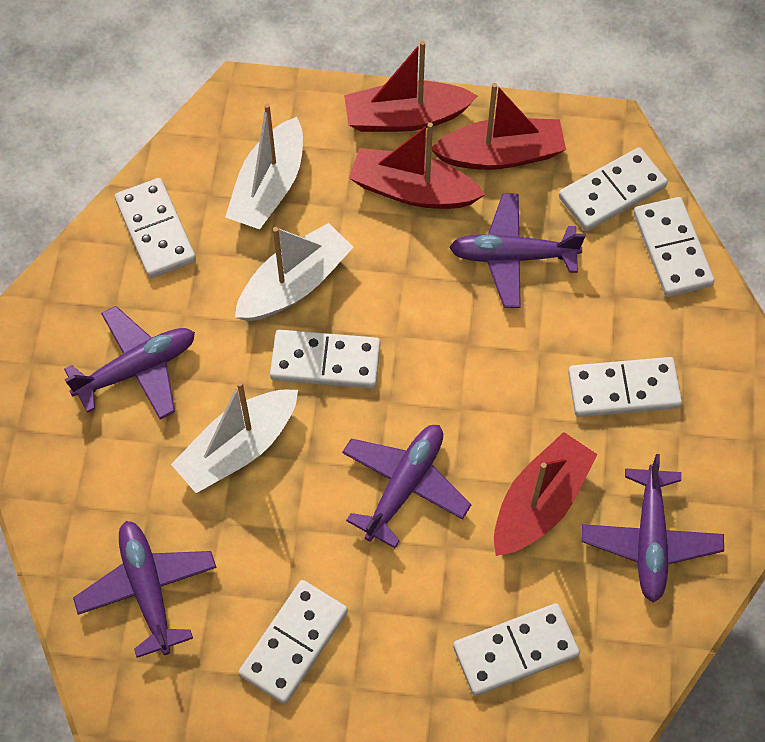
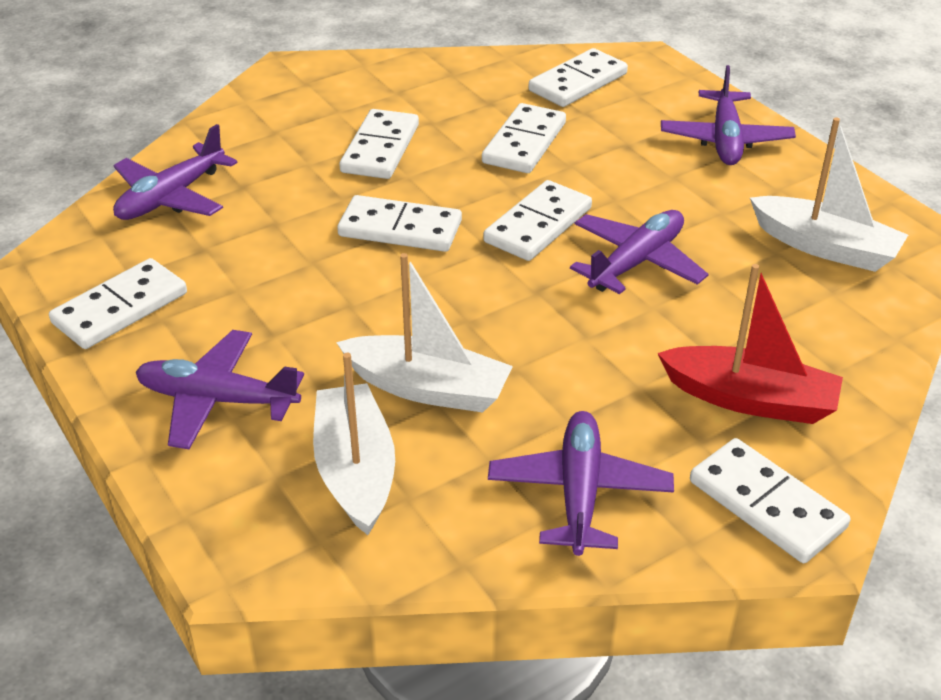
red boat: 4 -> 1

